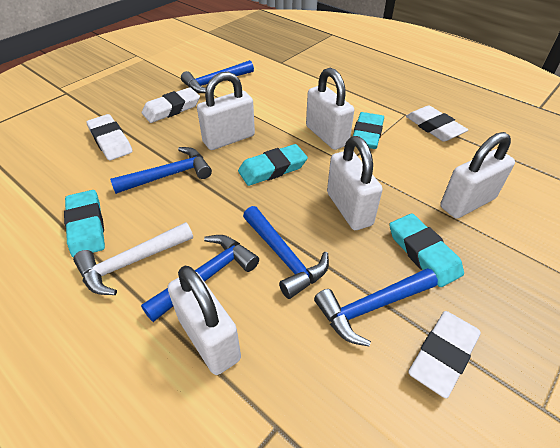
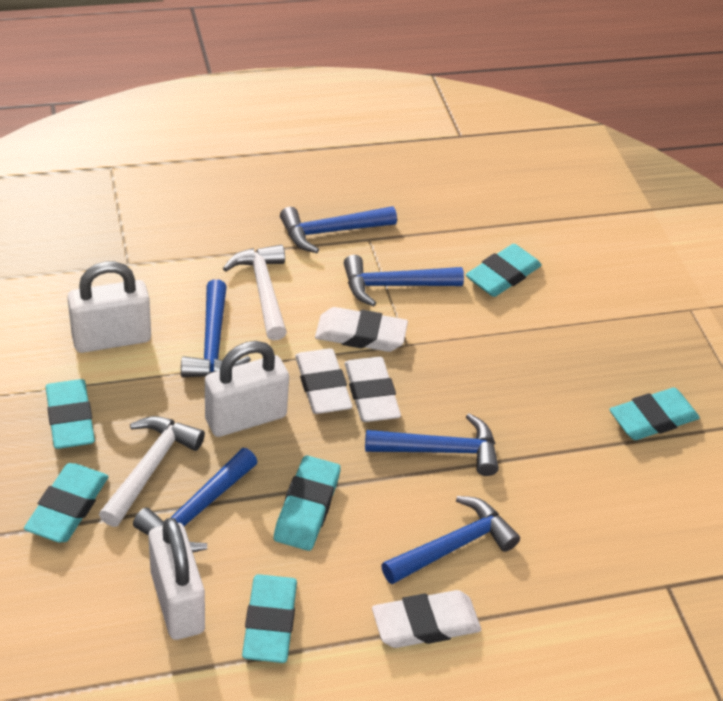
blue hammer: 5 -> 6
turquoise eraser: 4 -> 6
white hammer: 1 -> 2
white padlock: 5 -> 3

